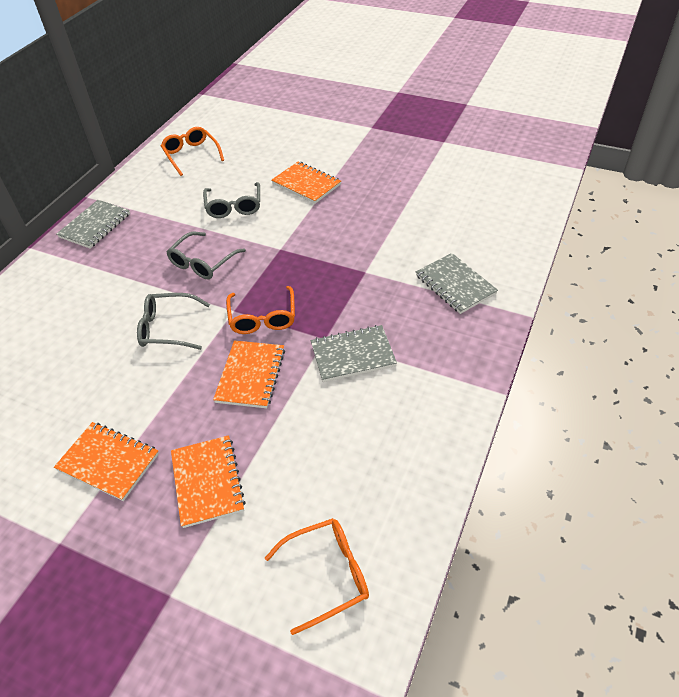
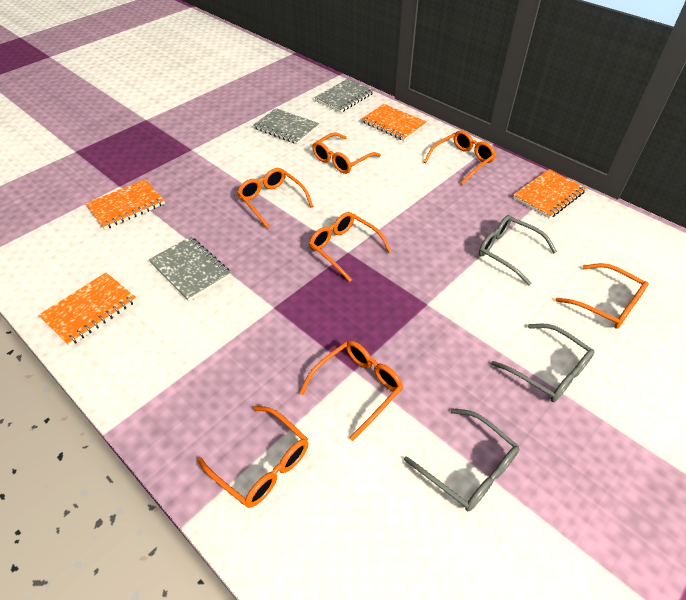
orange glasses: 3 -> 7

